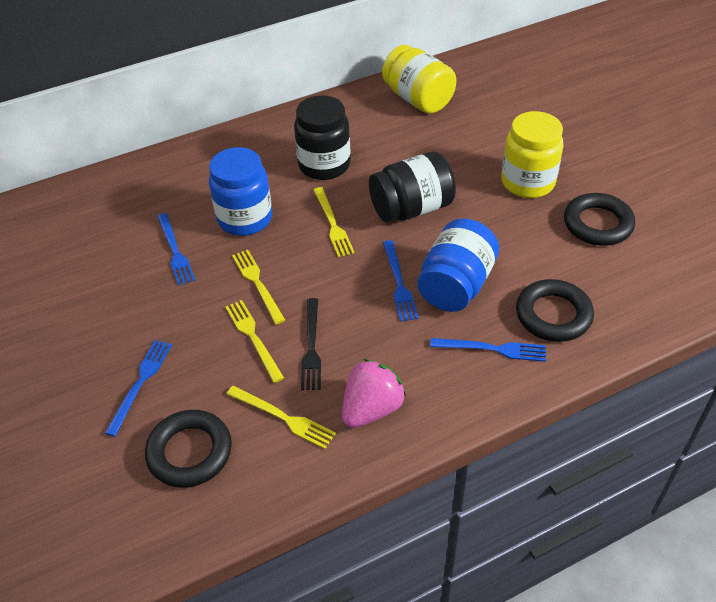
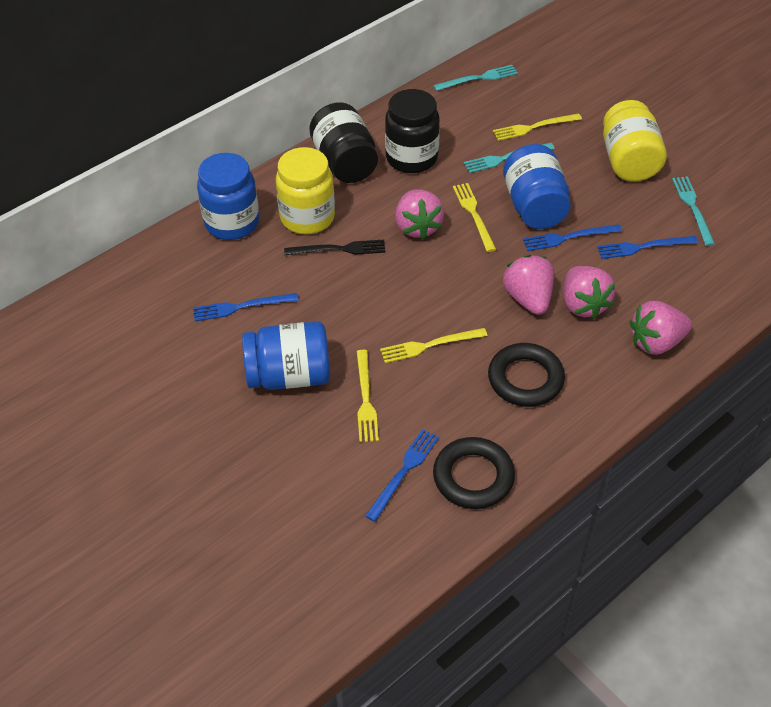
black ring: 3 -> 2
blue jar: 2 -> 3
pink strawberry: 1 -> 4
turquoise fork: 0 -> 3

